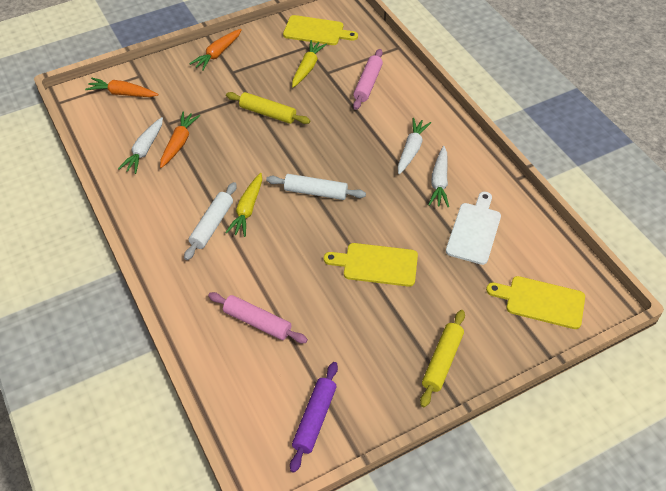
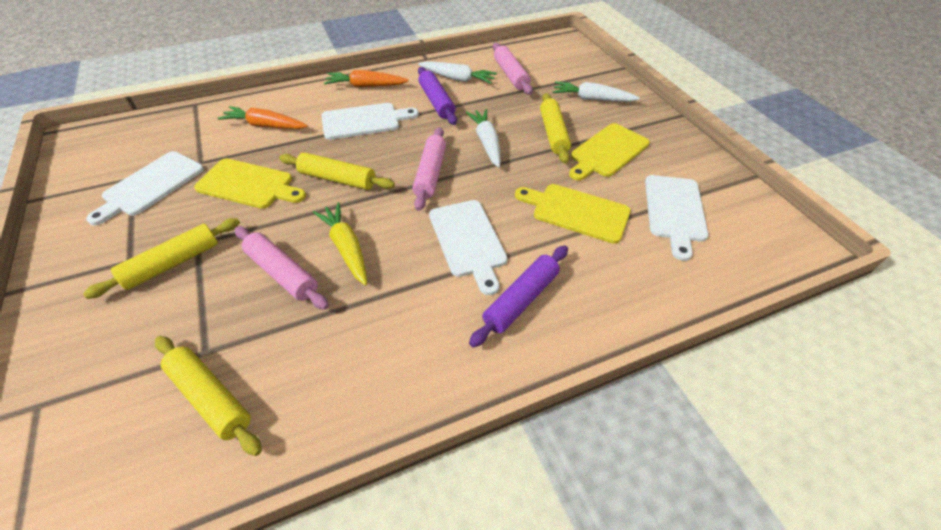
orange carrot: 3 -> 2
pink rolling pin: 2 -> 3
purple rolling pin: 1 -> 2
white cutting board: 1 -> 4
white rolling pin: 2 -> 0
yellow carrot: 2 -> 1
yellow rolling pin: 2 -> 4

